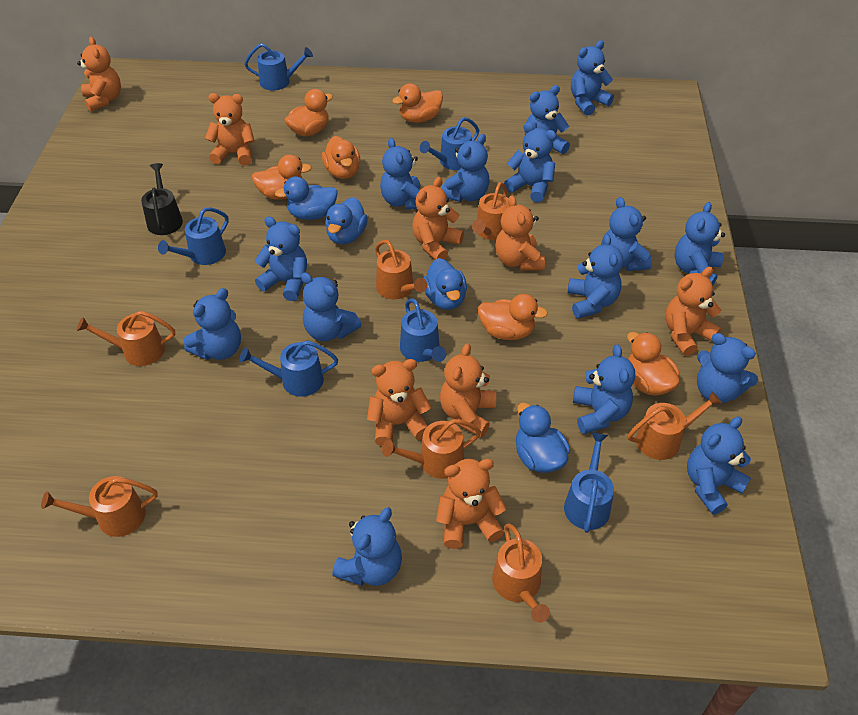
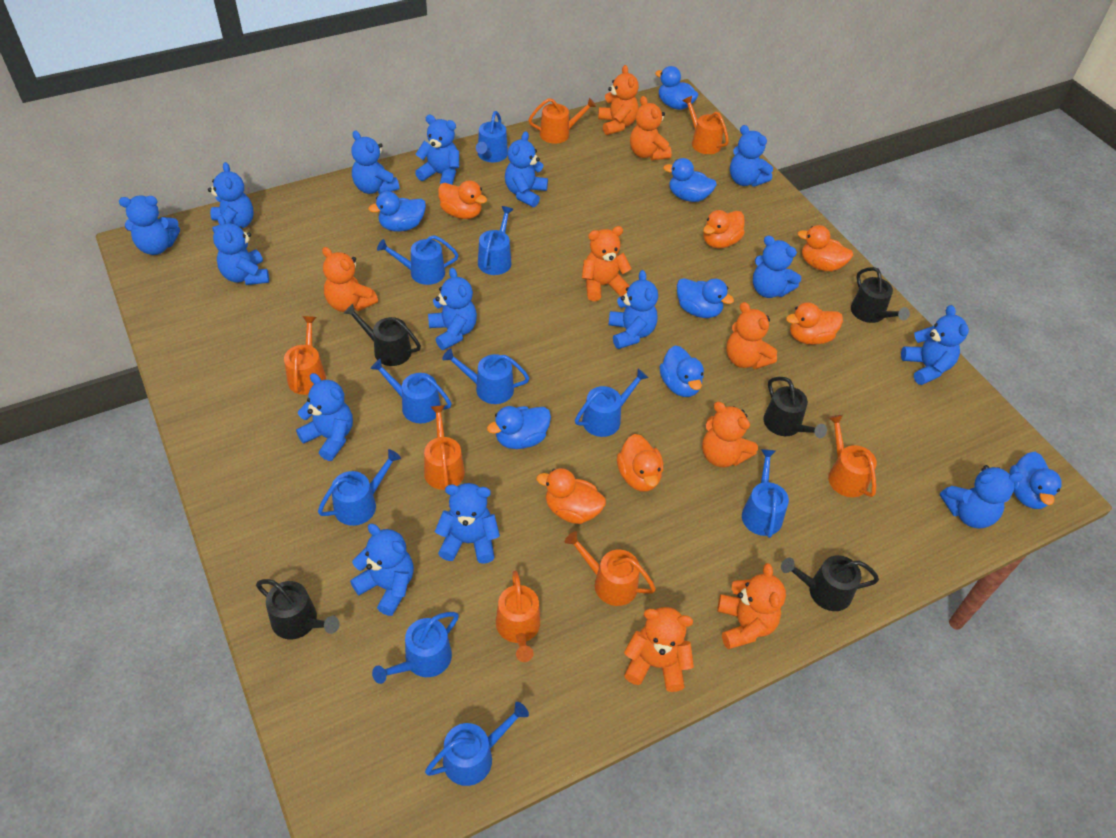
black watering can: 1 -> 5
blue duck: 4 -> 7
blue watering can: 6 -> 10

